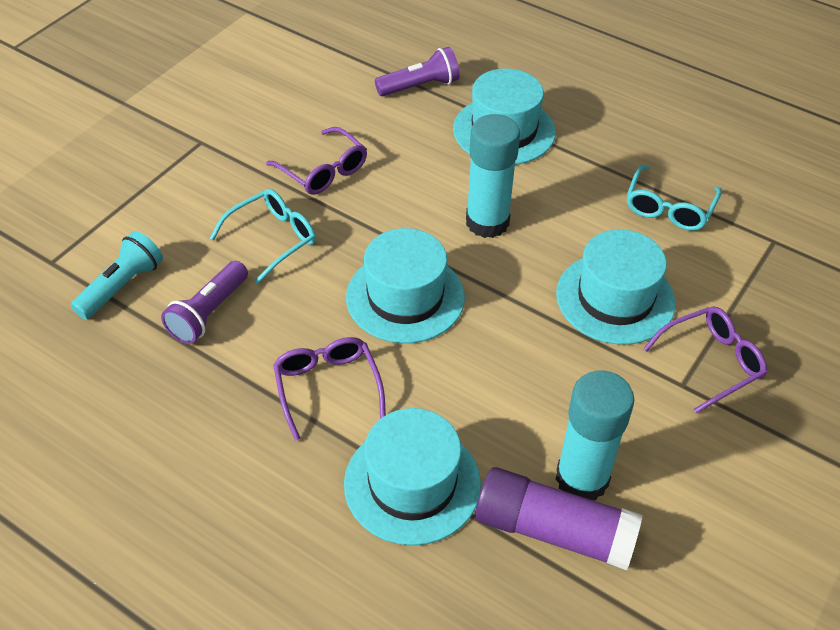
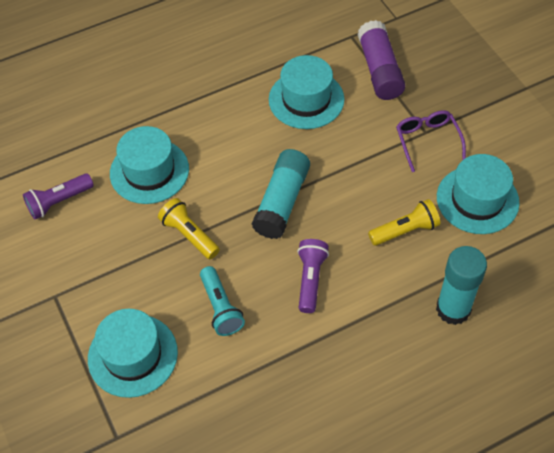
purple glasses: 3 -> 1
turquoise glasses: 2 -> 0
yellow flashlight: 0 -> 2

